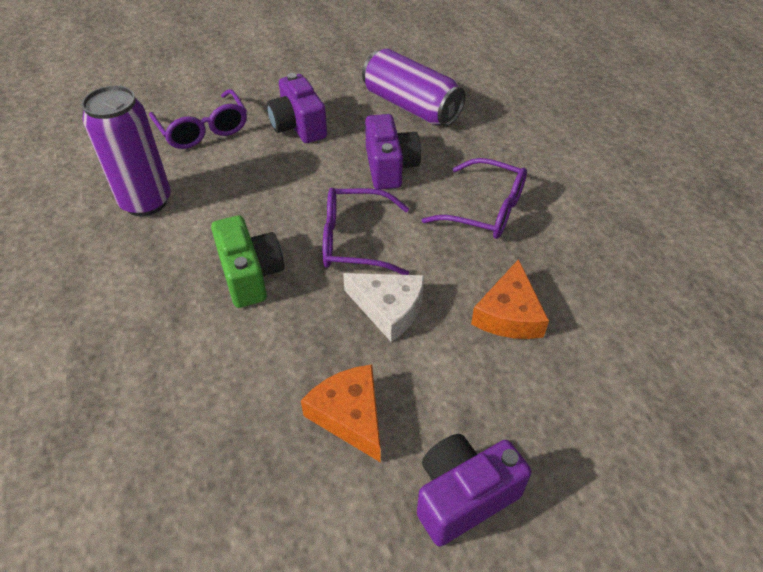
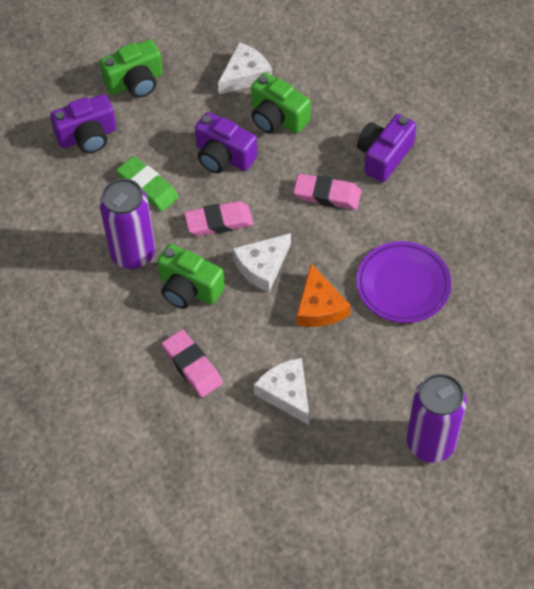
green camera: 1 -> 3
green eraser: 0 -> 1
orange cheese: 2 -> 1
pink eraser: 0 -> 3
purple glasses: 3 -> 0
purple plate: 0 -> 1
white cheese: 1 -> 3

